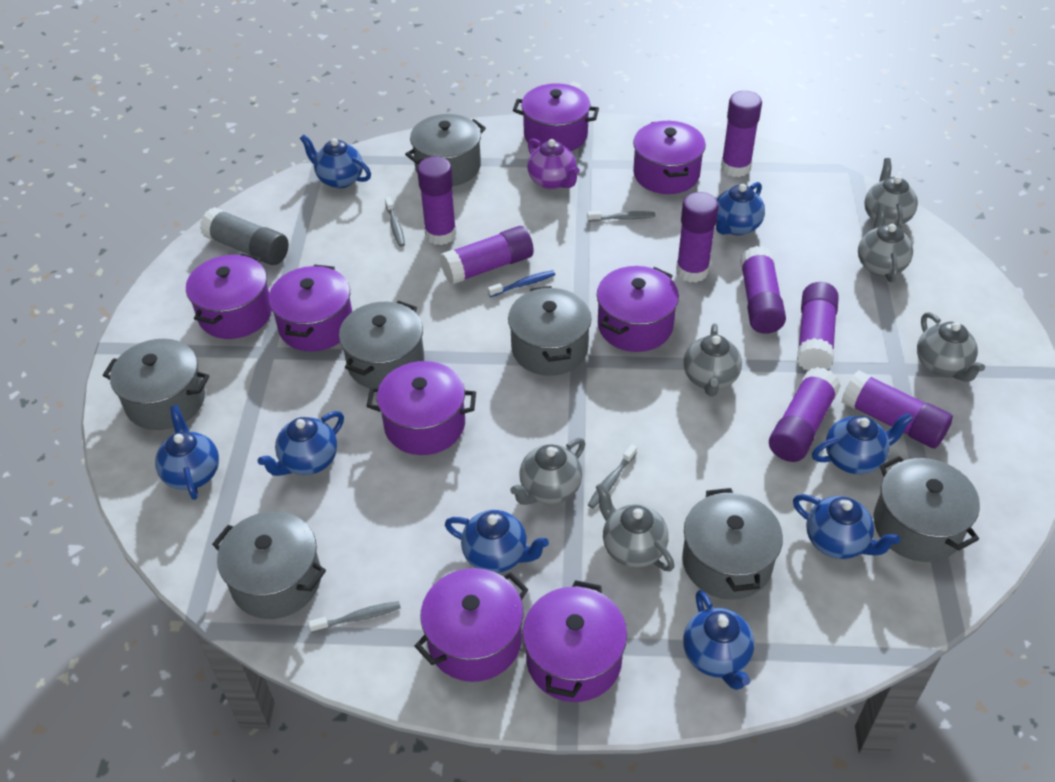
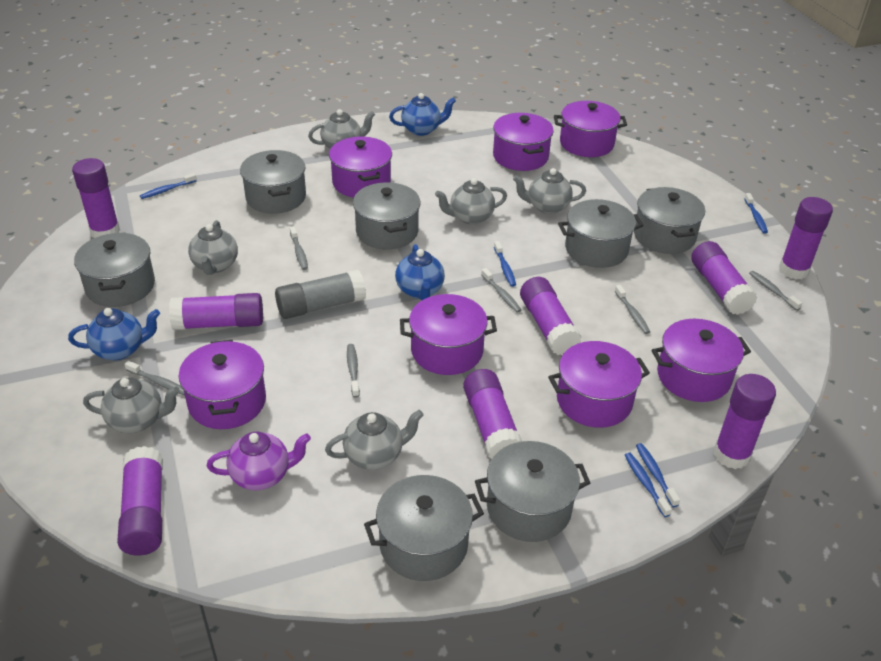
blue teapot: 8 -> 3
blue toothbrush: 1 -> 5
grey toothbrush: 4 -> 6
purple pot: 8 -> 7

